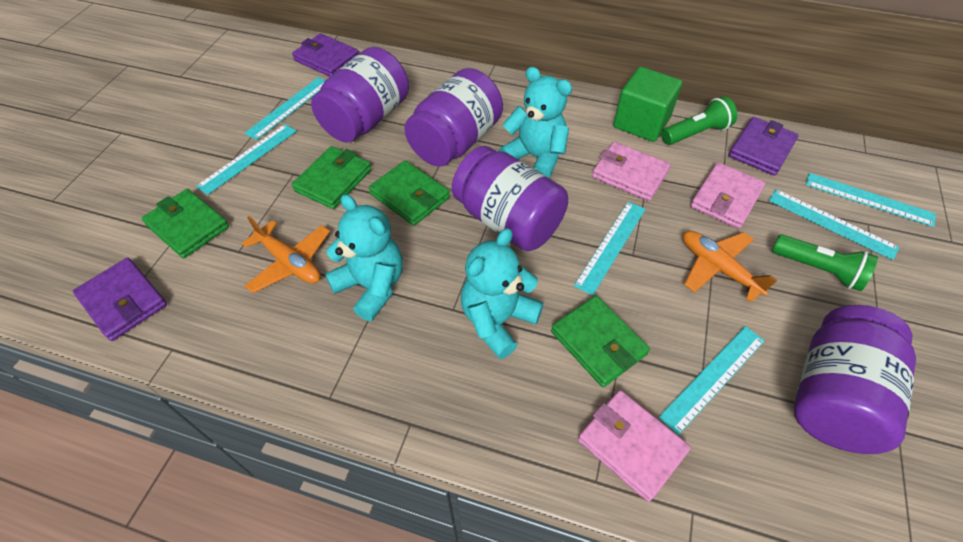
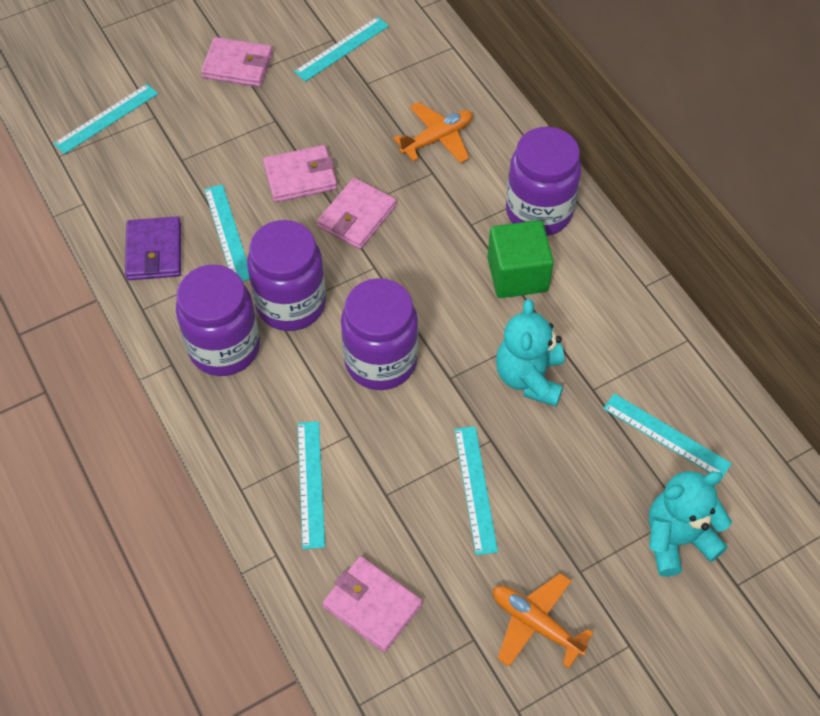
green flashlight: 2 -> 0
green wallet: 4 -> 0
pink wallet: 3 -> 4
purple wallet: 3 -> 1
turquoise teddy bear: 3 -> 2

